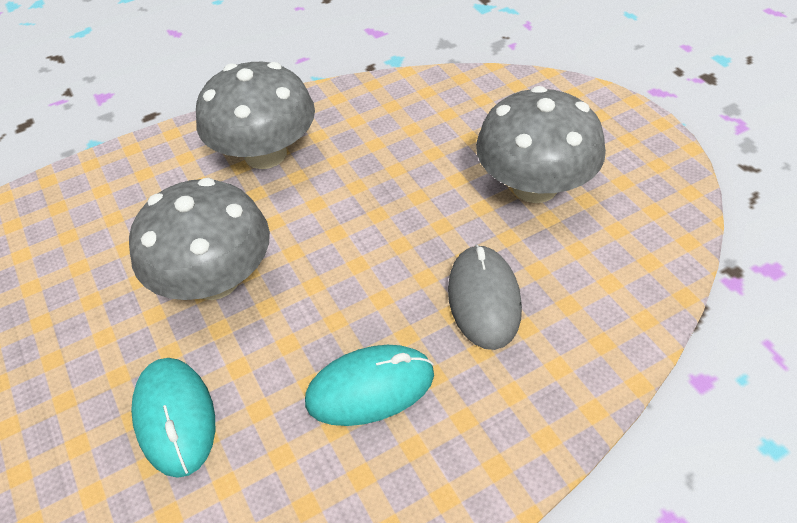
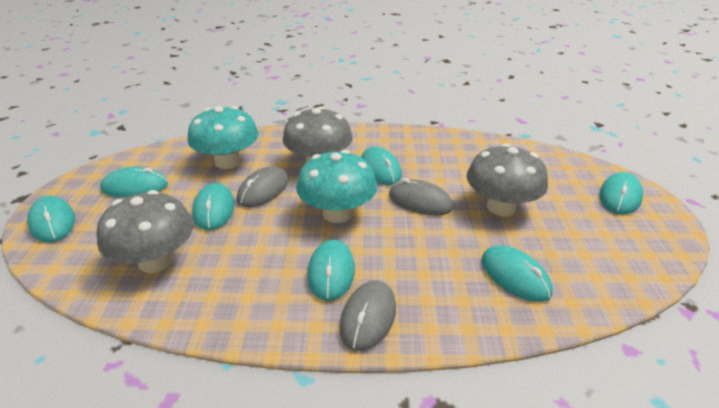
grey mouse: 1 -> 3
turquoise mouse: 2 -> 7
turquoise mushroom: 0 -> 2

